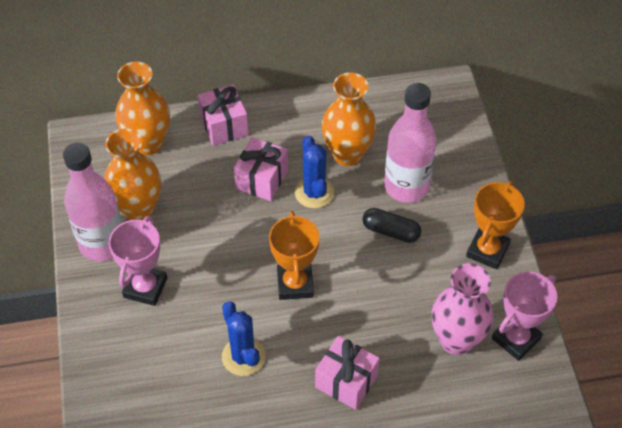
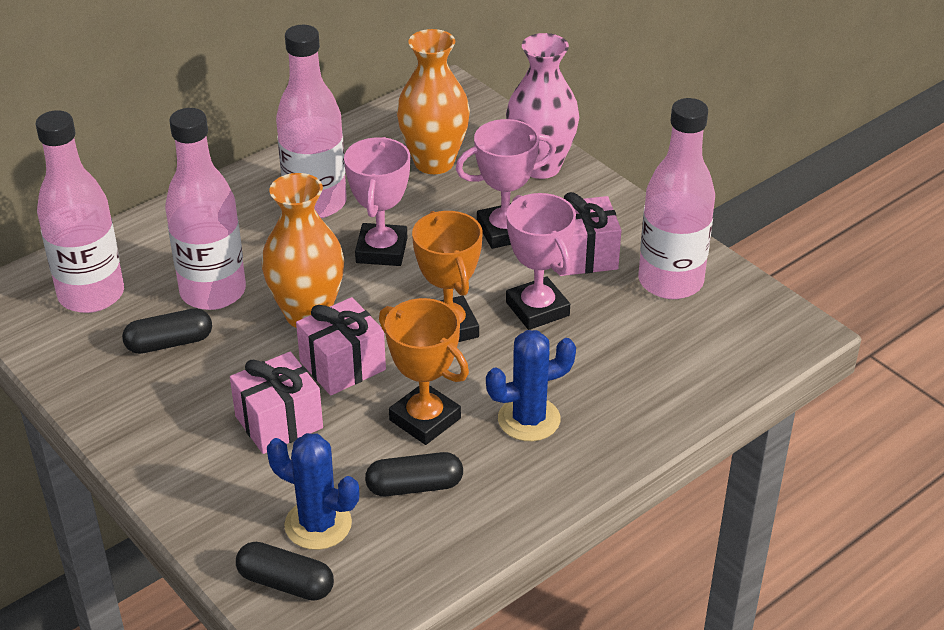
black capsule: 1 -> 3
orange vase: 3 -> 2
pink bottle: 2 -> 4
pink trophy: 2 -> 3

